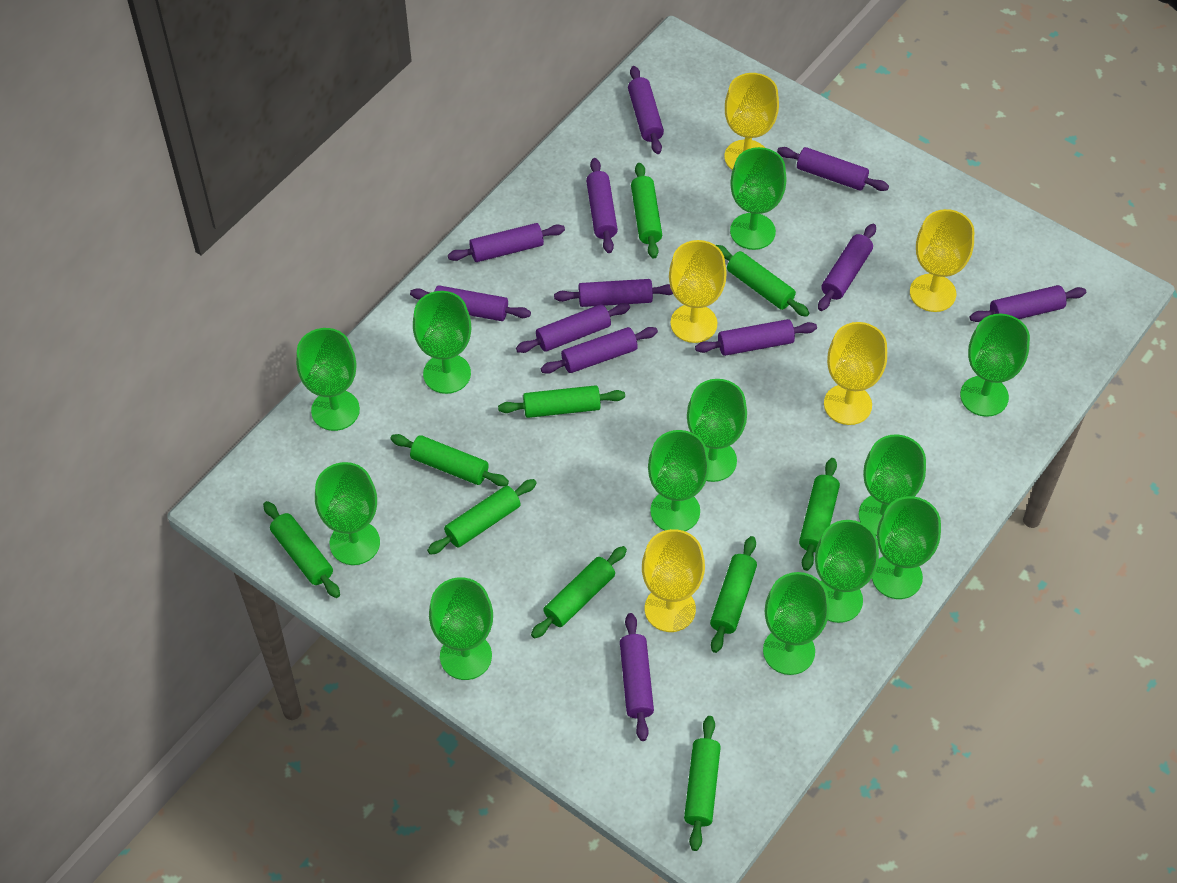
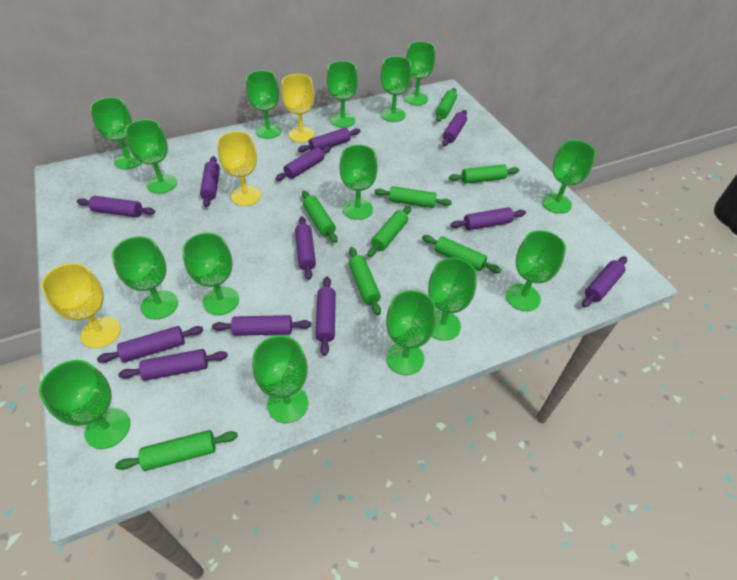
green goblet: 12 -> 15
green rolling pin: 10 -> 8
yellow goblet: 5 -> 3

